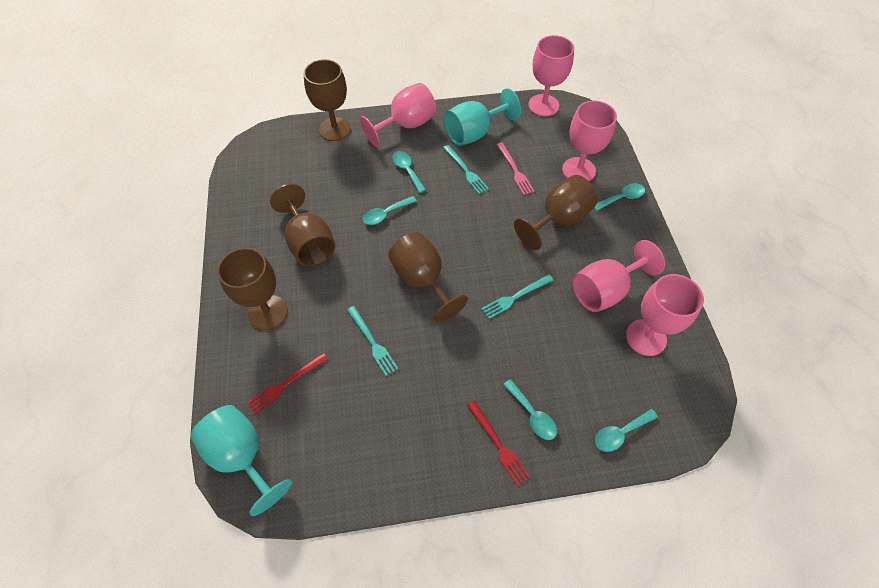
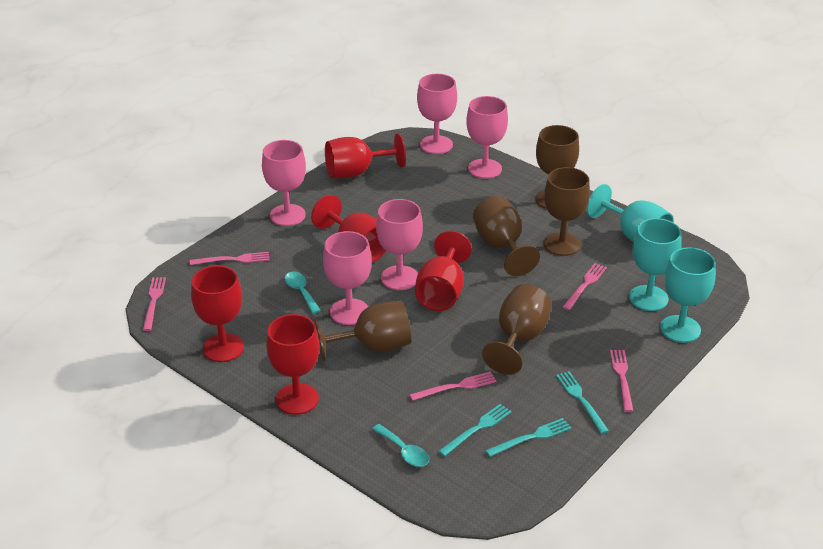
pink fork: 1 -> 5
red fork: 2 -> 0
red goblet: 0 -> 5
turquoise goblet: 2 -> 3
turquoise spoon: 5 -> 2

